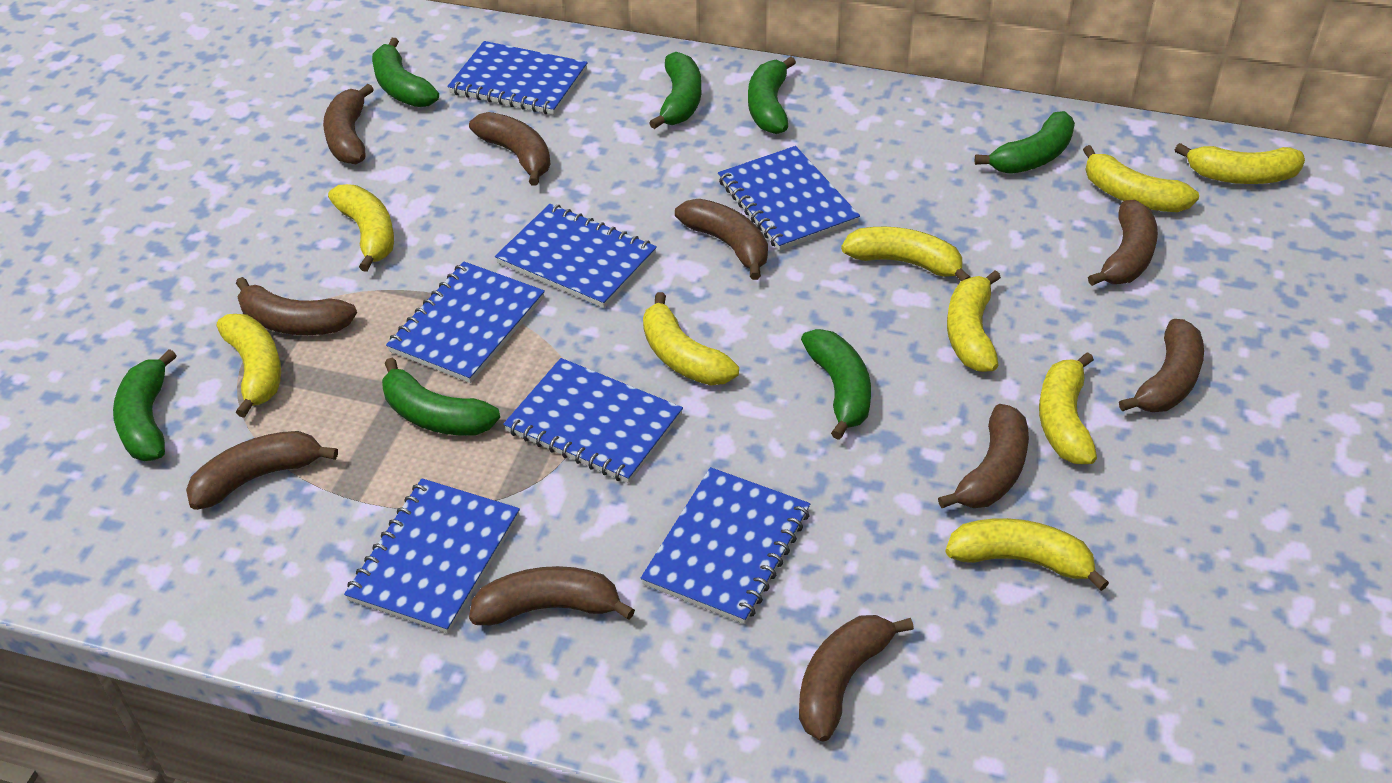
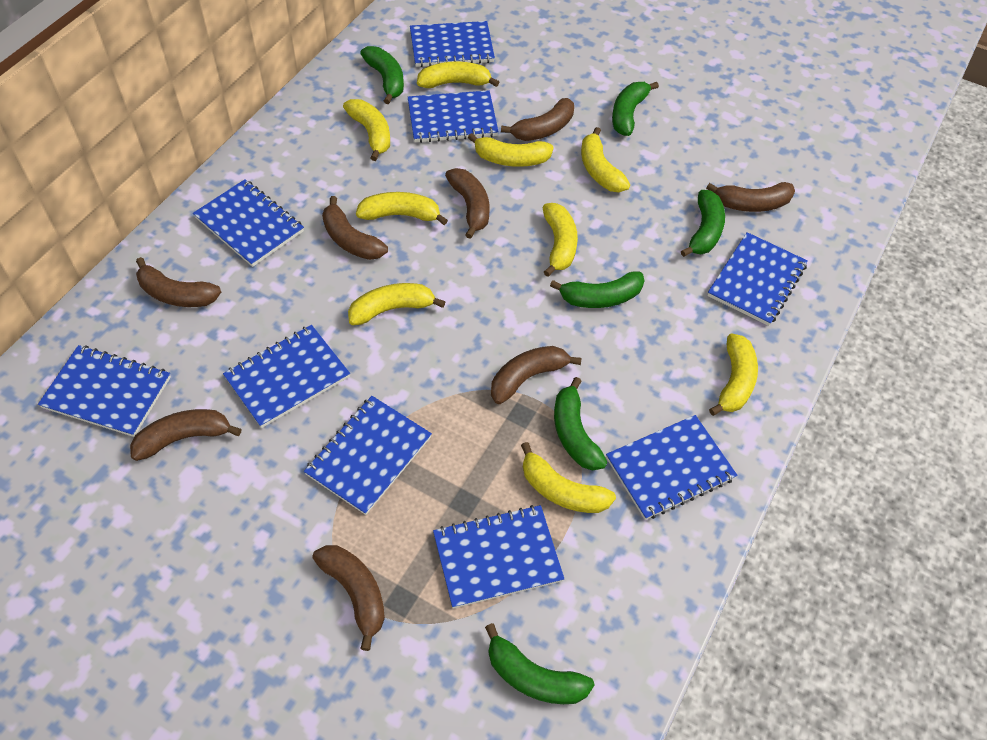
blue notebook: 7 -> 9
brown banana: 10 -> 8
green banana: 7 -> 6

